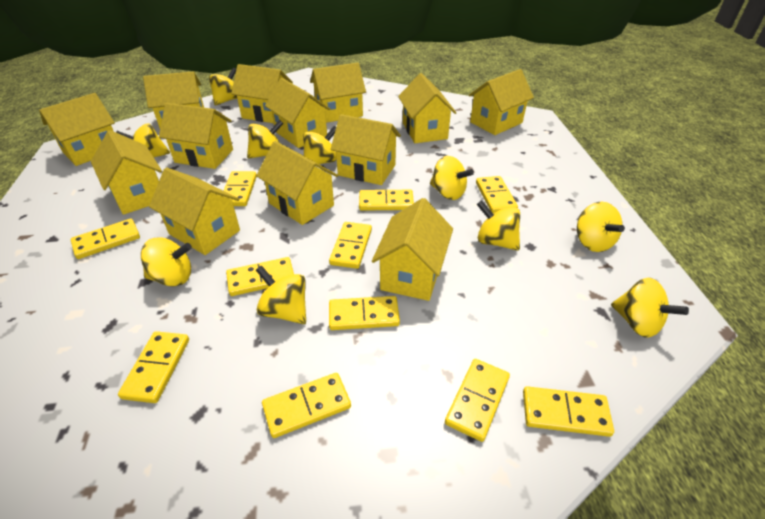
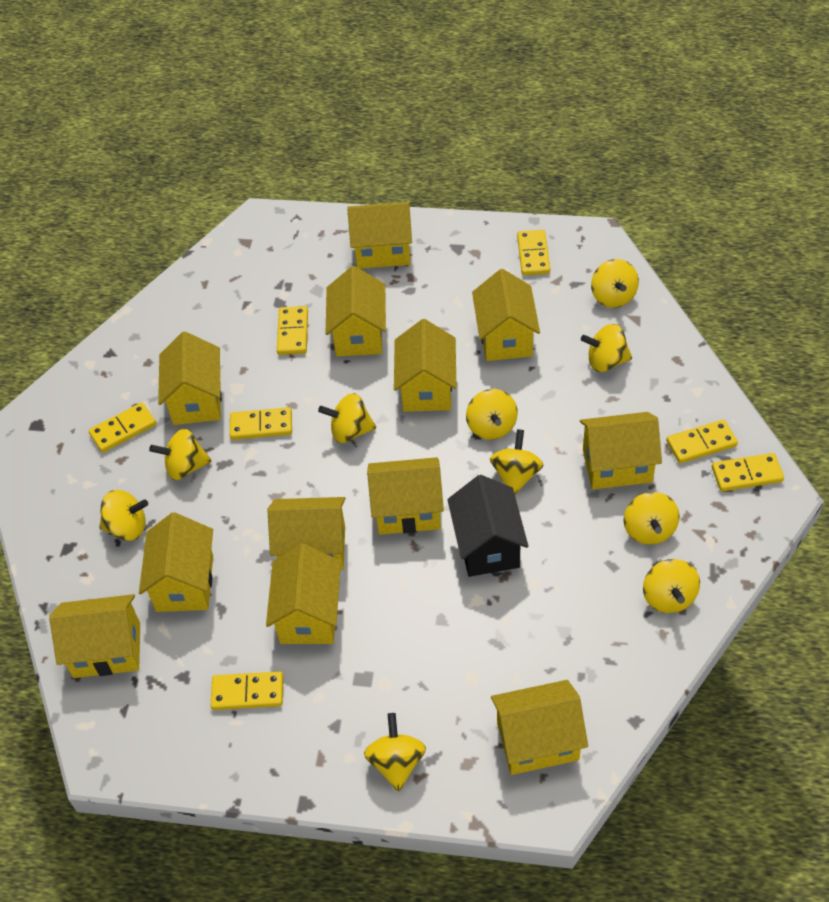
black house: 0 -> 1
yellow domino: 11 -> 7
yellow house: 13 -> 12

